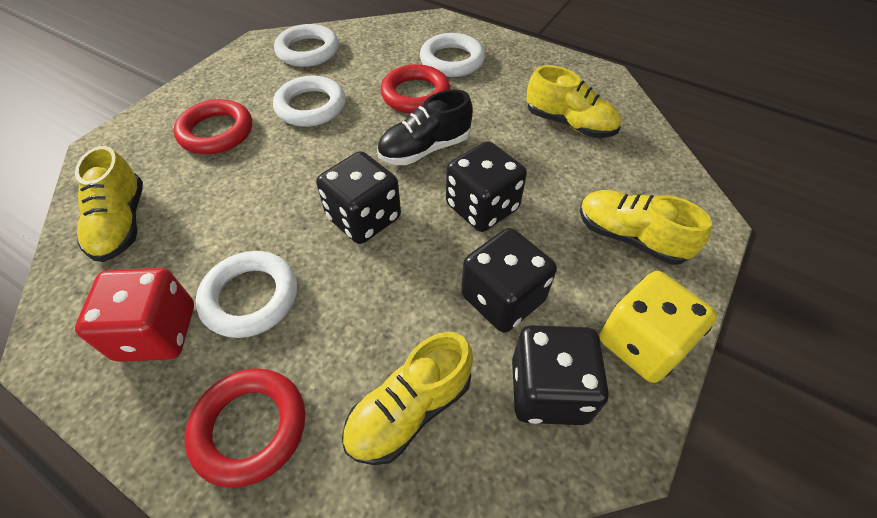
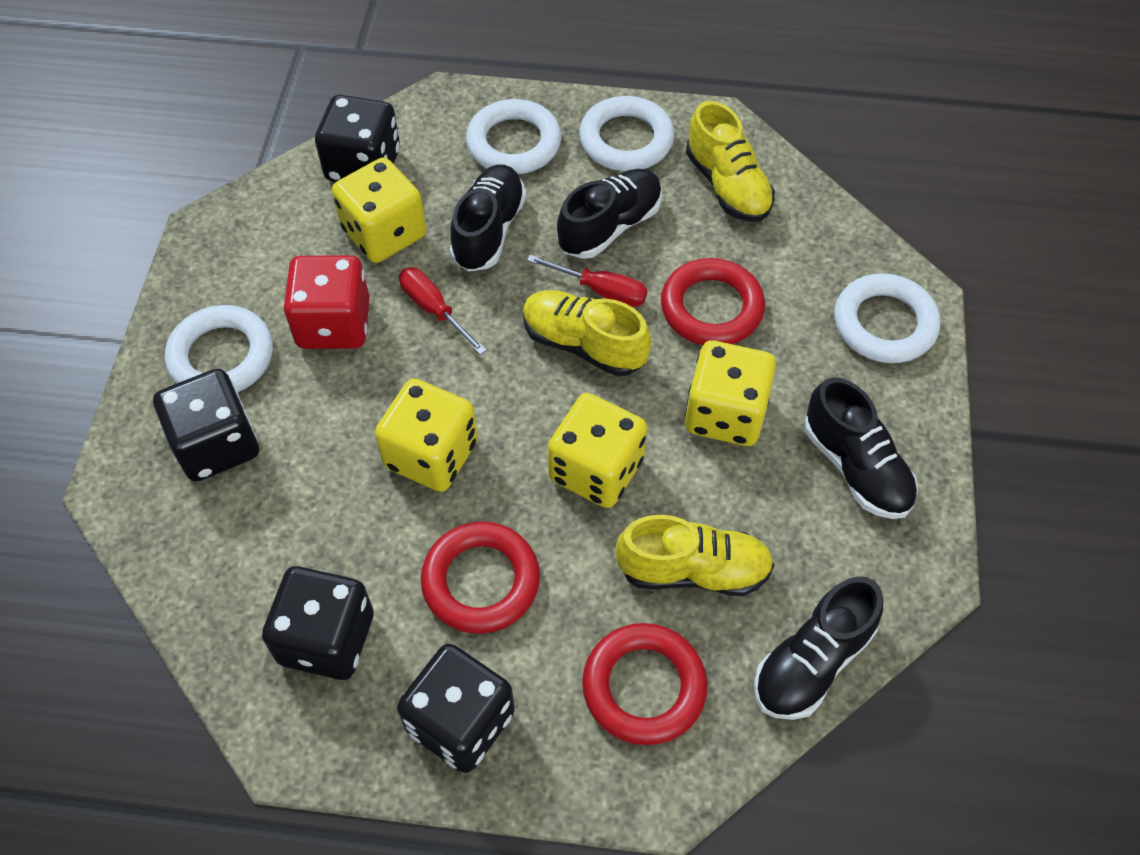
black shoe: 1 -> 4
red screwdriver: 0 -> 2
yellow dice: 1 -> 4
yellow shoe: 4 -> 3

